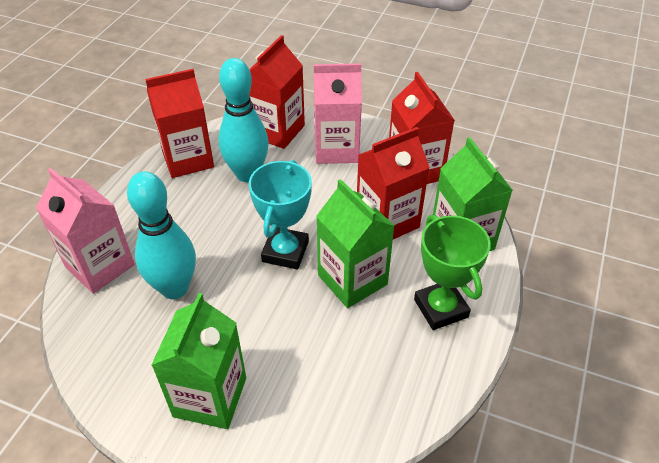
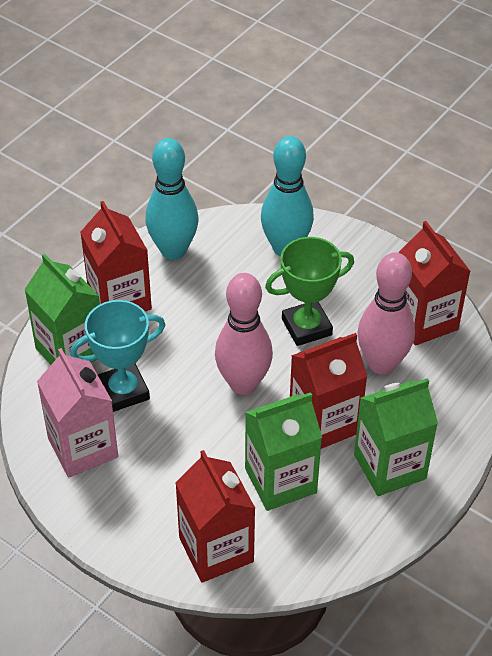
pink bowling pin: 0 -> 2
pink carton: 2 -> 1

